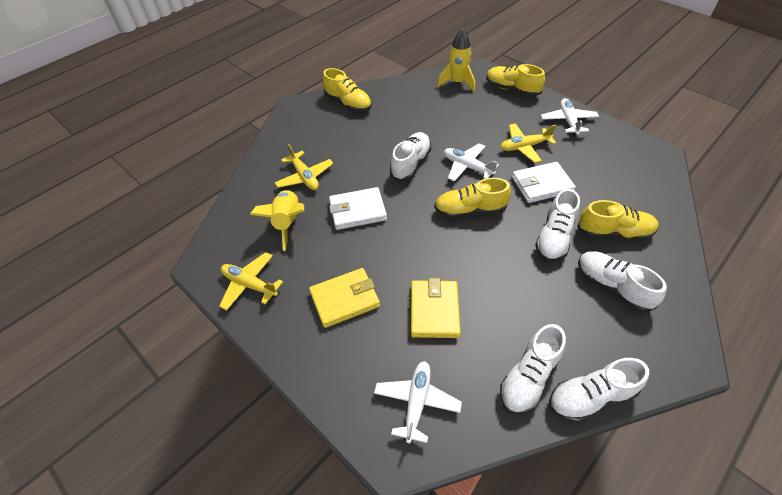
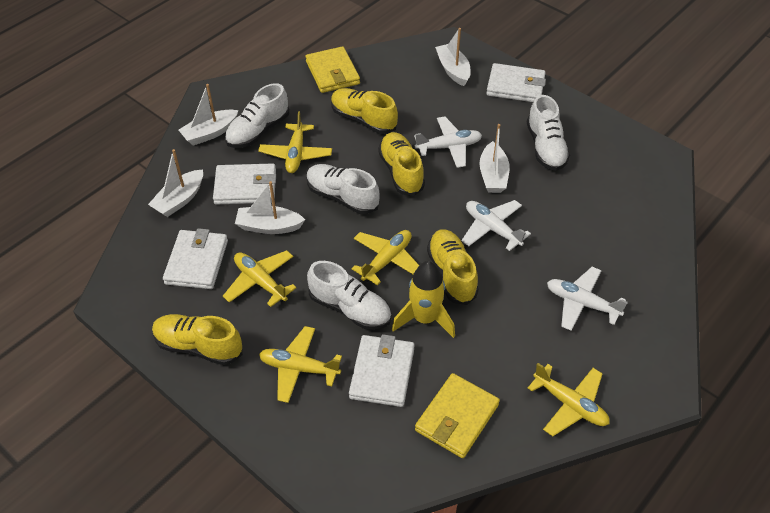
white boat: 0 -> 5
white shoe: 5 -> 4
white wallet: 2 -> 4
yellow plane: 3 -> 5
yellow rocket: 2 -> 1

